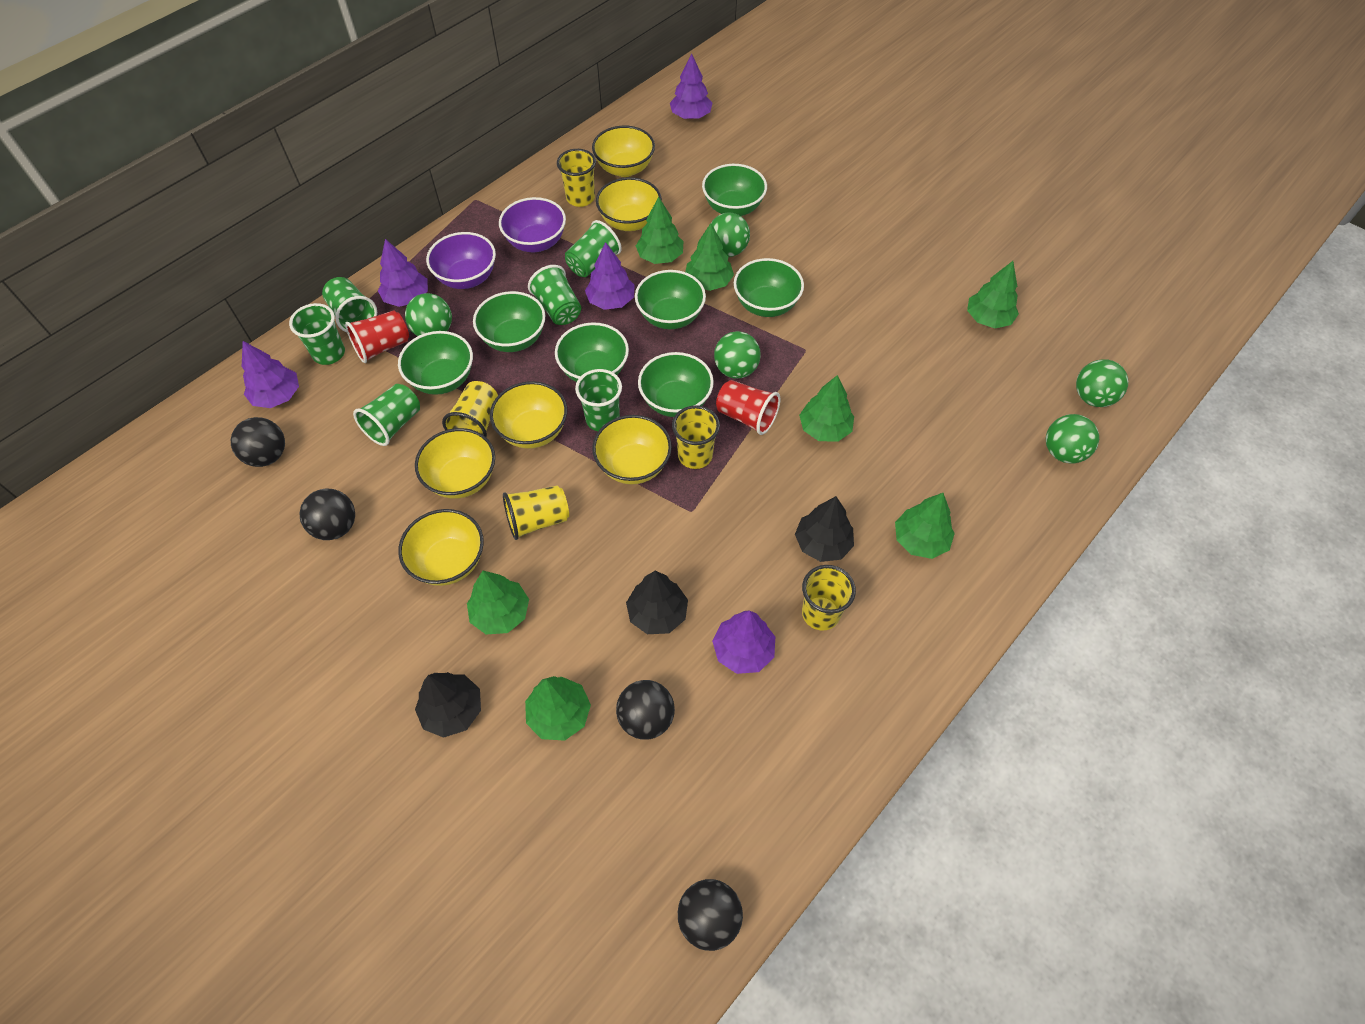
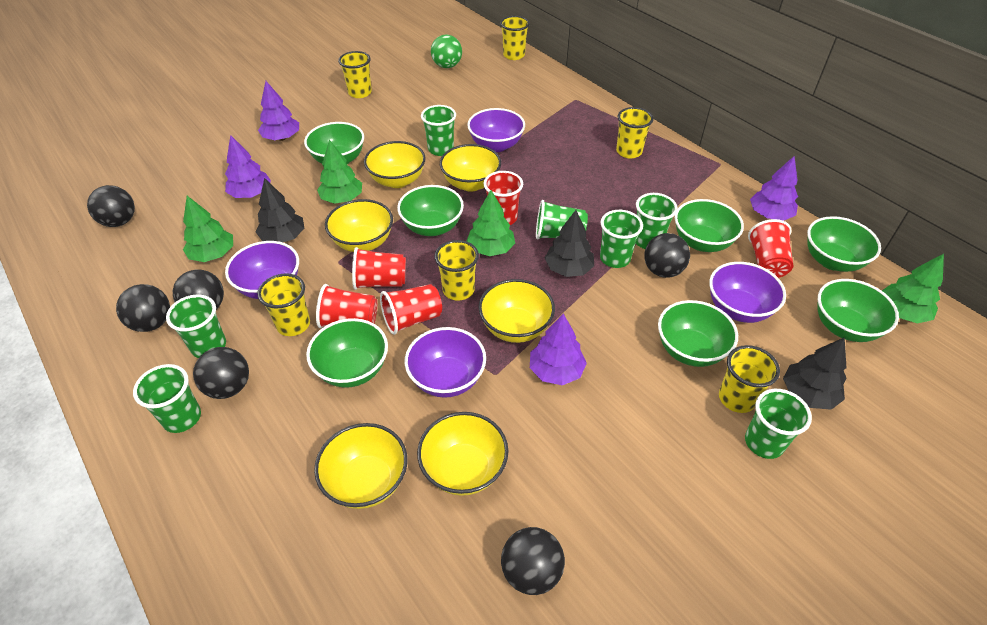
black ball: 4 -> 6
green ball: 5 -> 1
green cup: 6 -> 7
green tree: 7 -> 4
purple bowl: 2 -> 4
purple tree: 5 -> 4
red cup: 2 -> 5
yellow cup: 5 -> 6

